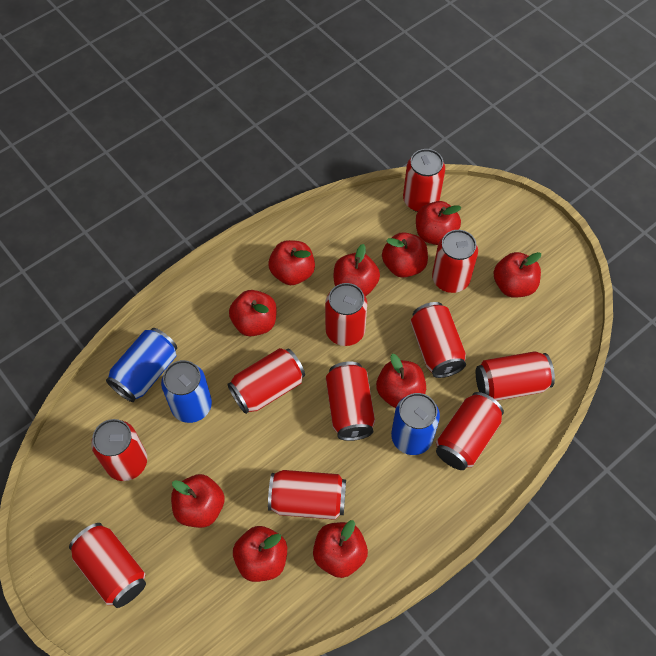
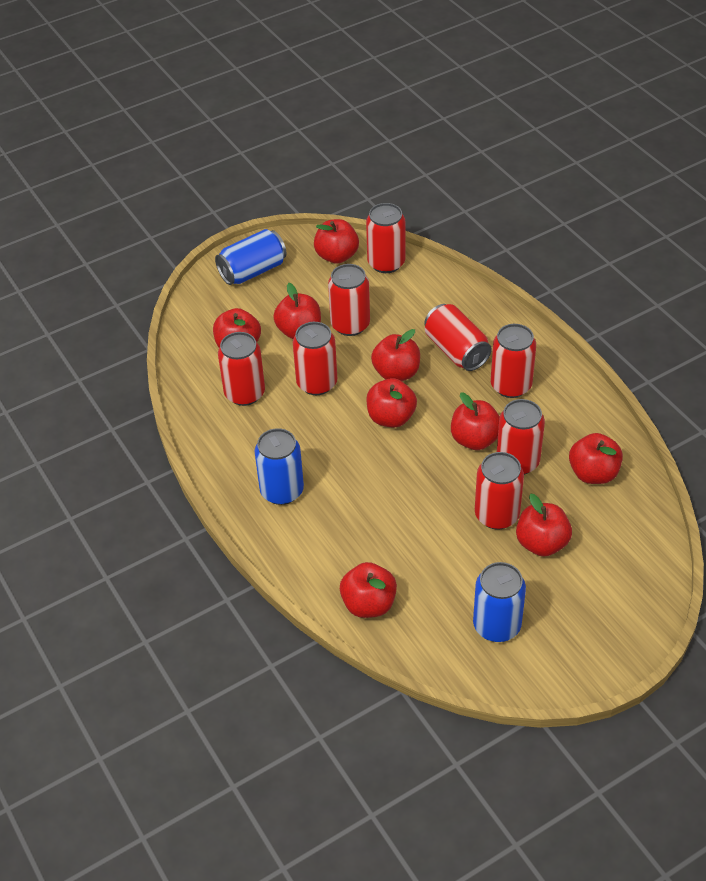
red apple: 10 -> 9
red can: 11 -> 8

